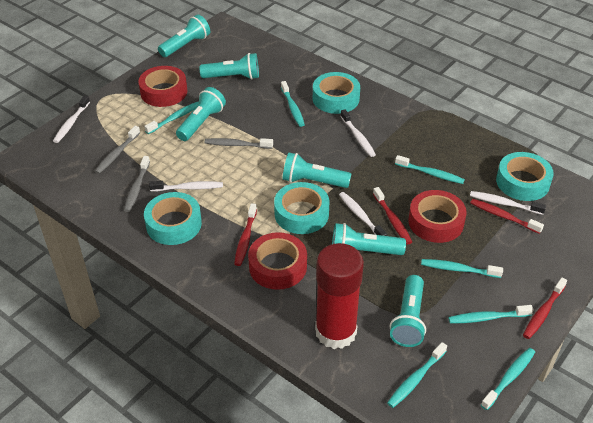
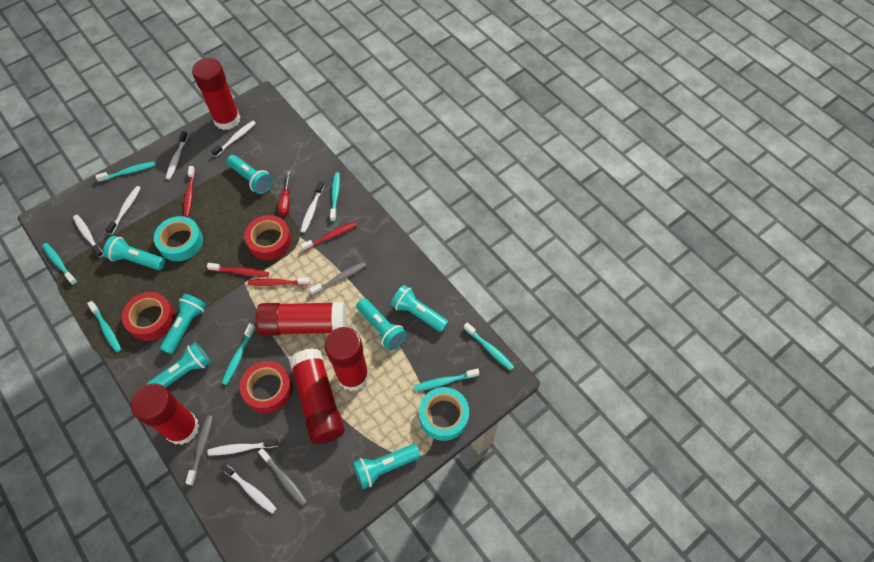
red glue stick: 1 -> 5
red screwdriver: 0 -> 1
turquoise flashlight: 6 -> 7
turquoise tape: 4 -> 2
white toothbrush: 5 -> 7

